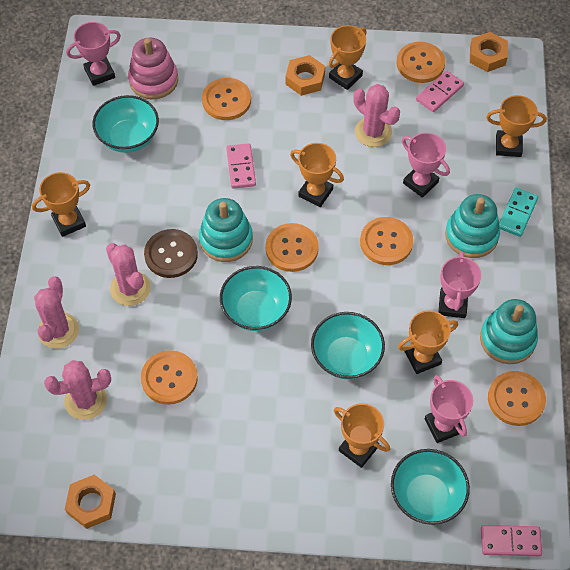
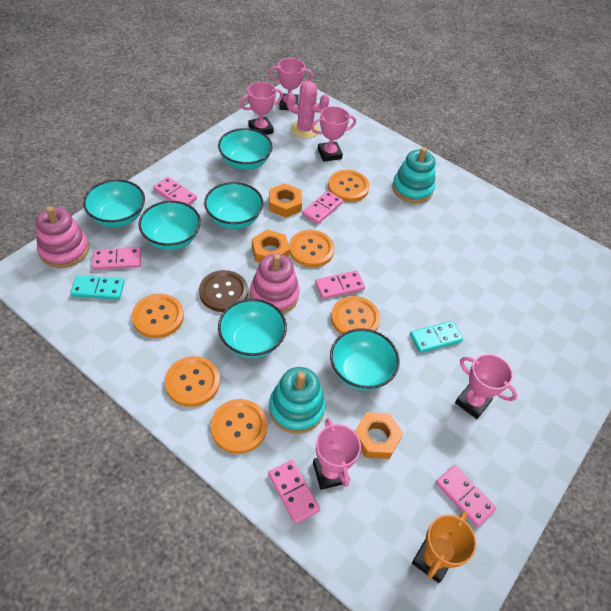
orange trophy: 6 -> 1
pink cactus: 4 -> 1
pink domino: 3 -> 6
pink stacking toy: 1 -> 2
pink trophy: 4 -> 5
turquoise bowl: 4 -> 6
turquoise domino: 1 -> 2
turquoise stacking toy: 3 -> 2

